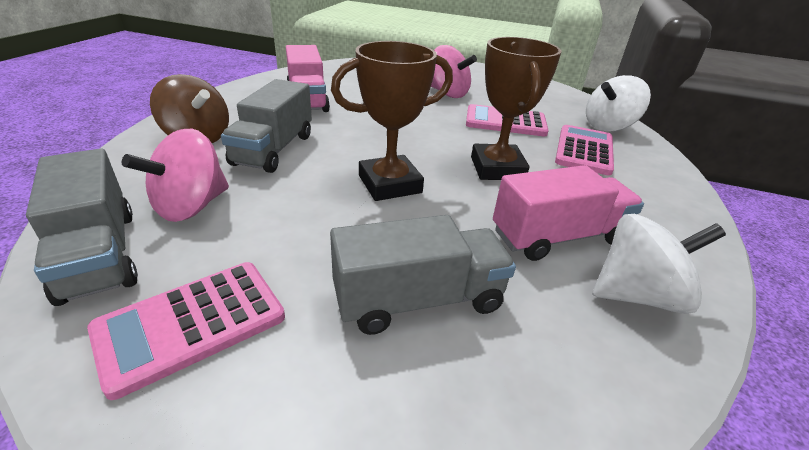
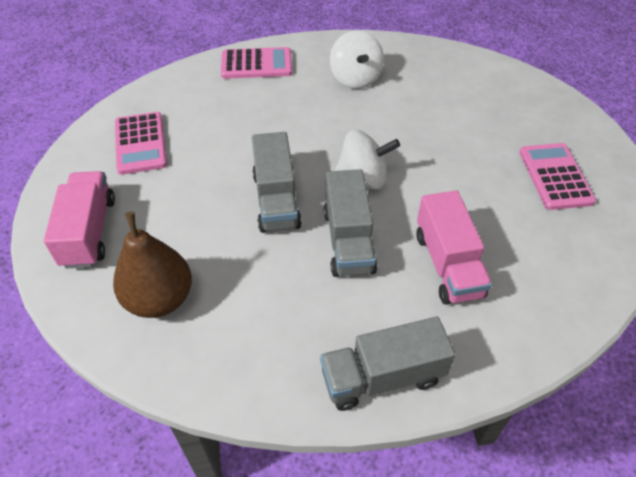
brown pear: 0 -> 1
brown spinning top: 1 -> 0
brown trophy: 2 -> 0
pink spinning top: 2 -> 0

